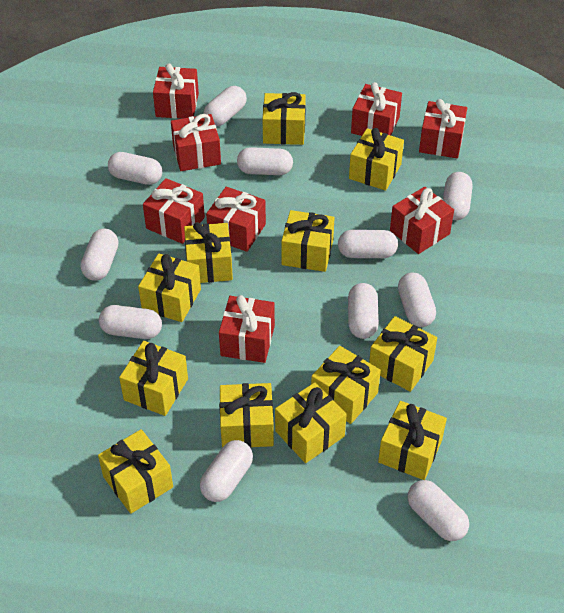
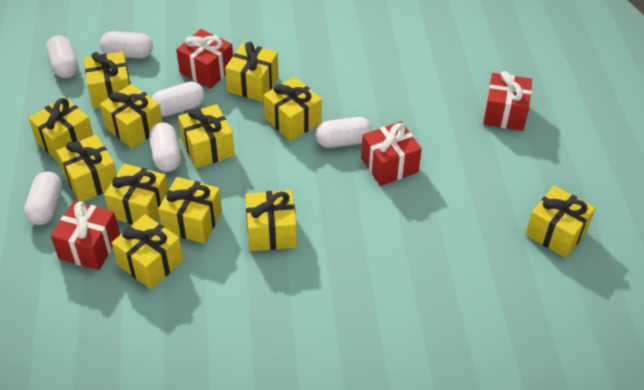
red gift: 8 -> 4
white capsule: 11 -> 6

